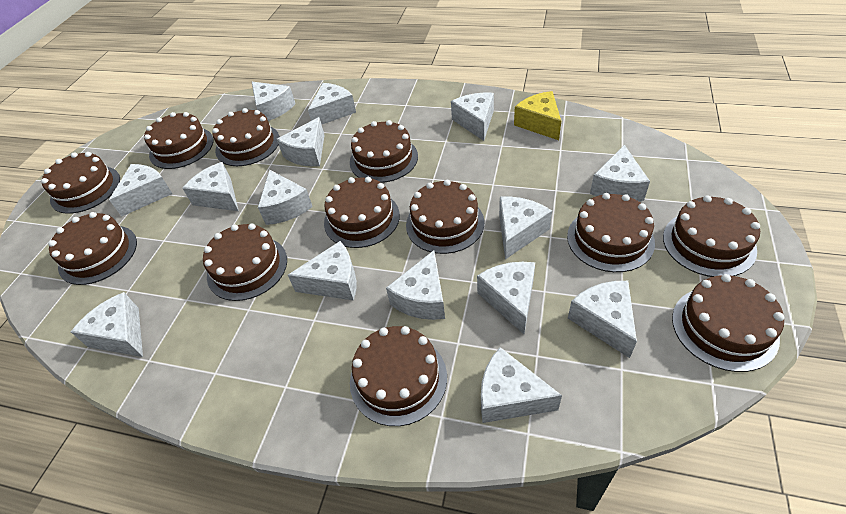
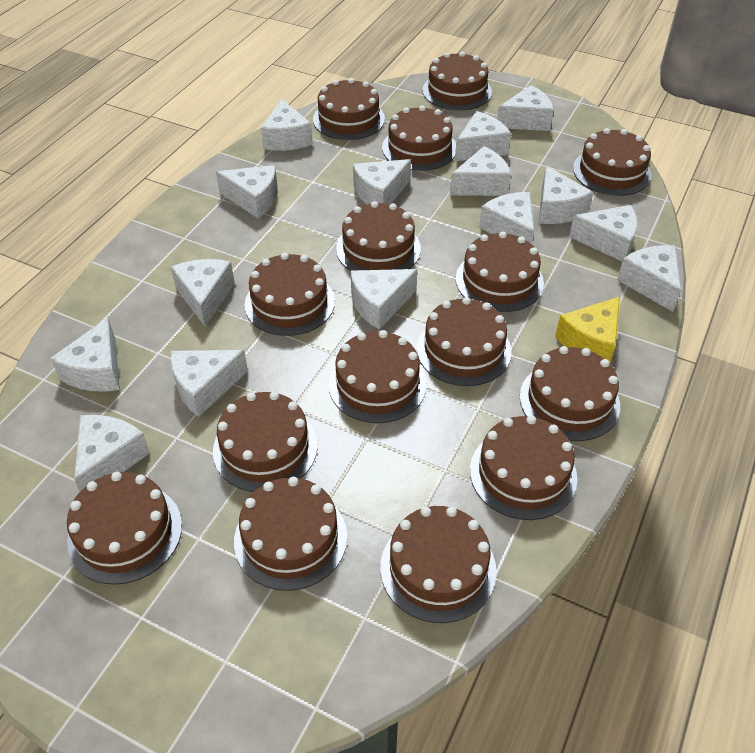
brown cake: 12 -> 15

